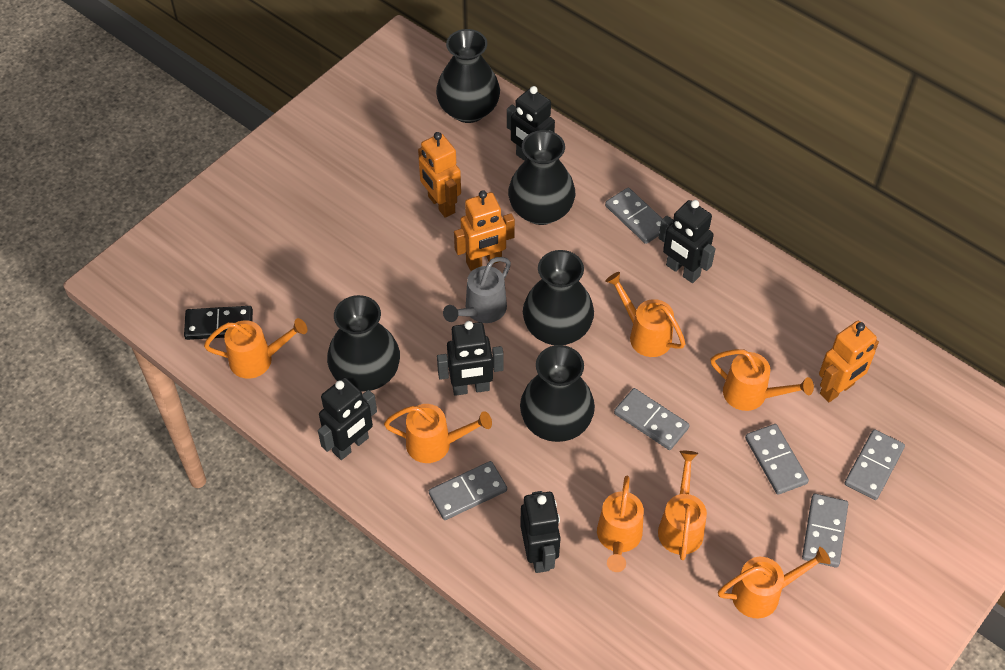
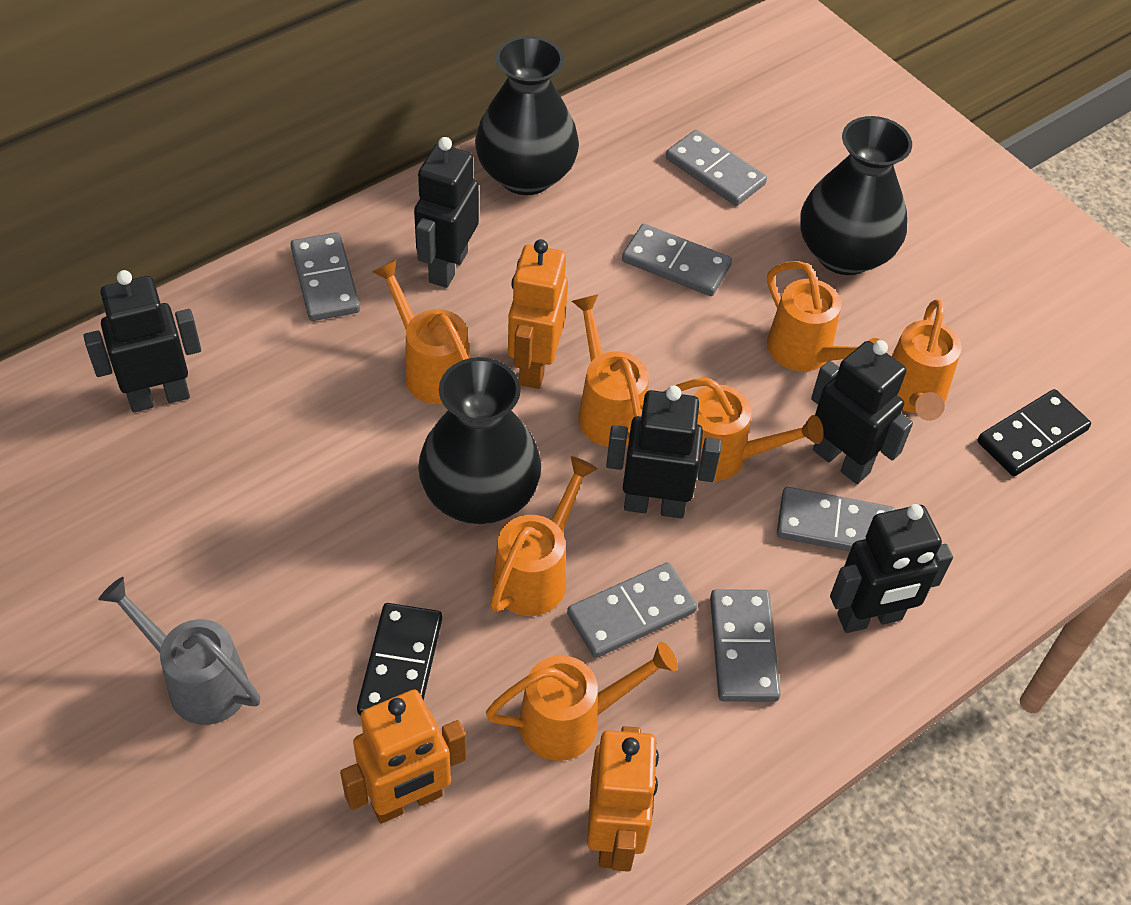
black domino: 1 -> 2
black vase: 5 -> 3

